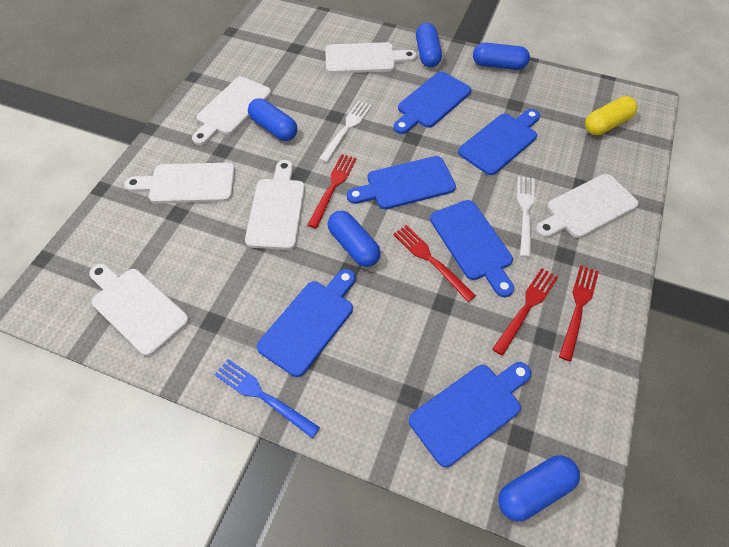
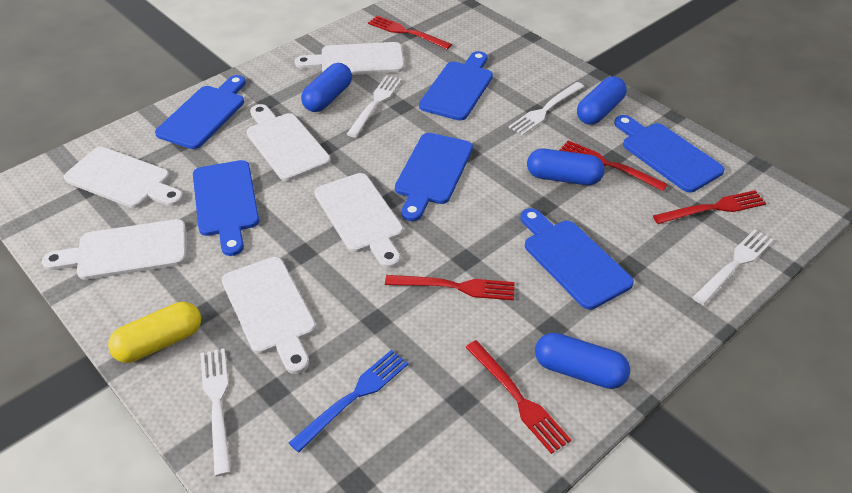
blue capsule: 5 -> 4
red fork: 4 -> 5
white fork: 2 -> 4

